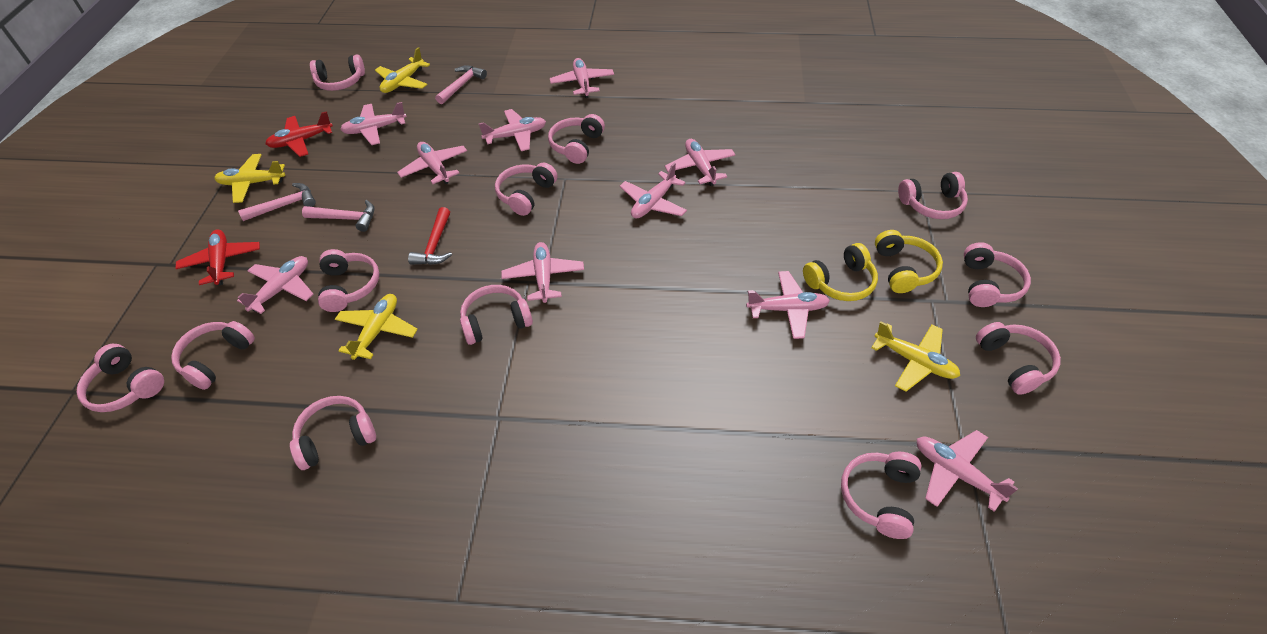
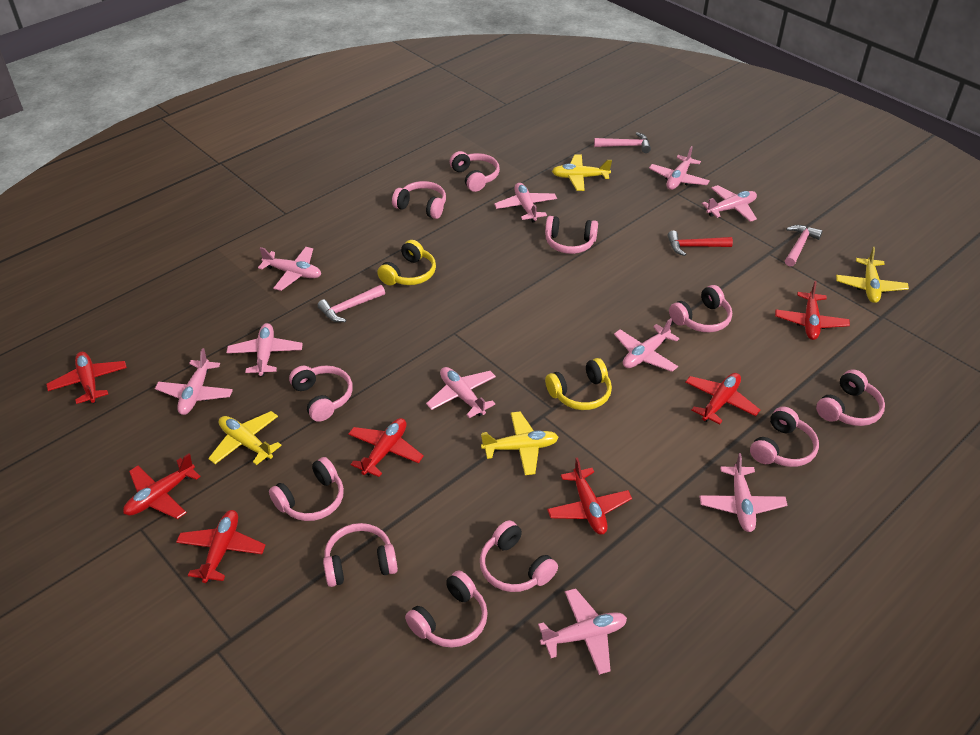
pink headphones: 12 -> 11
red plane: 2 -> 7

